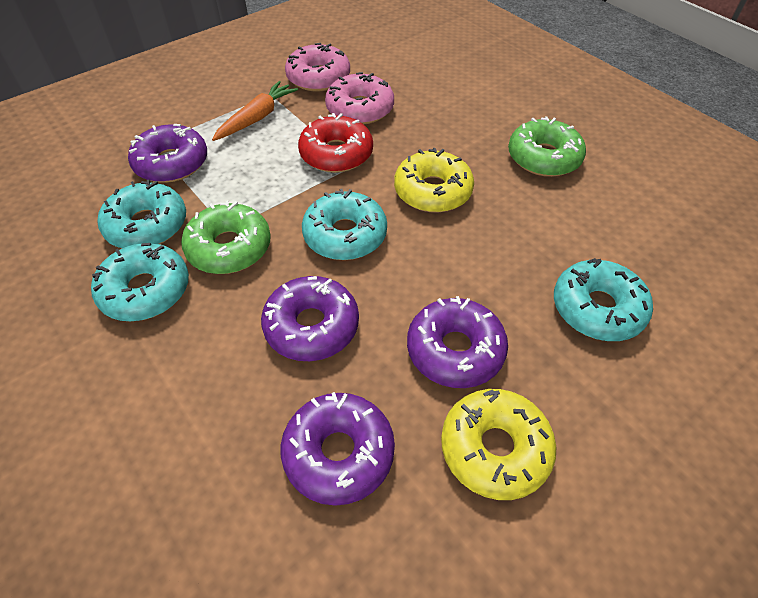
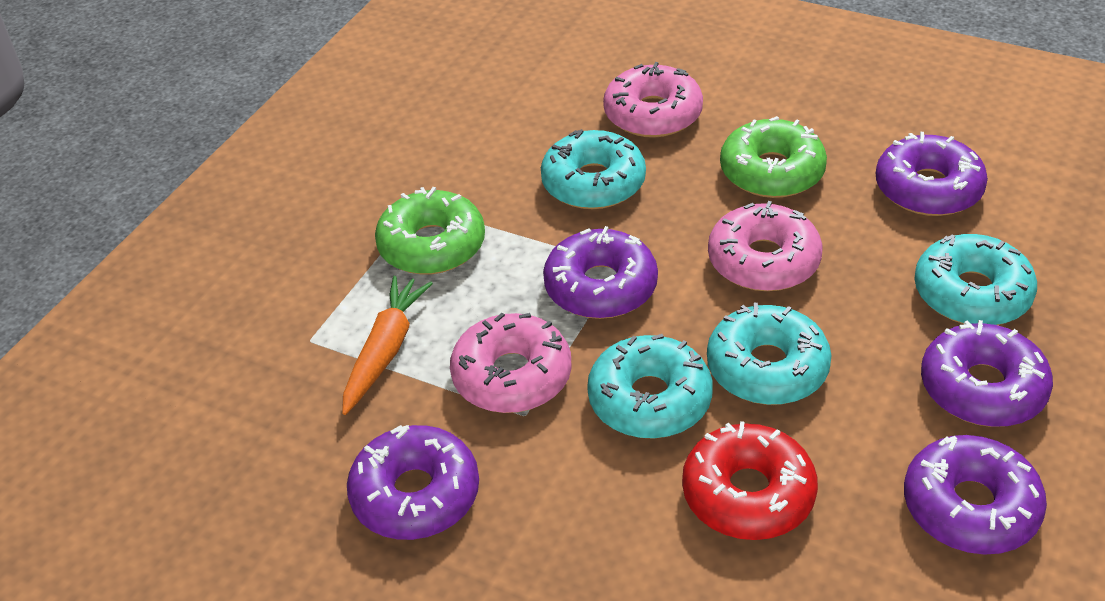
pink donut: 2 -> 3
purple donut: 4 -> 5
yellow donut: 2 -> 0

